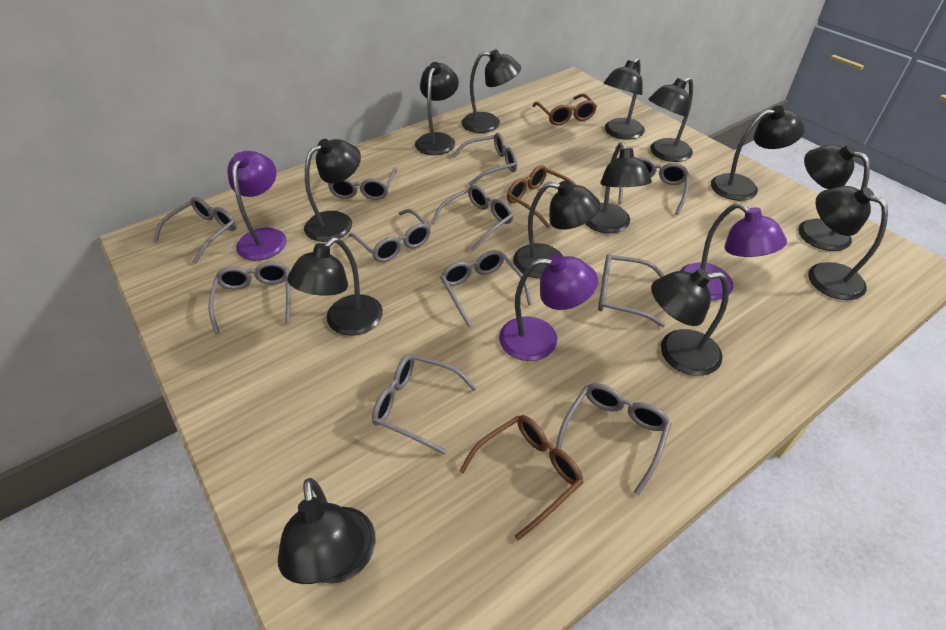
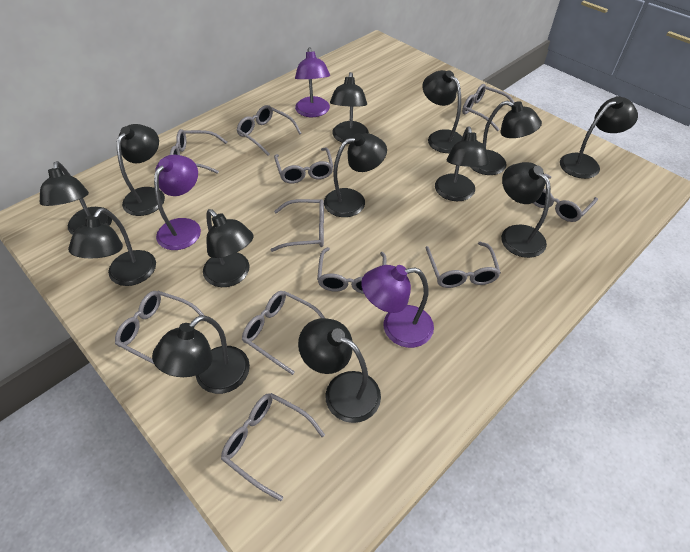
brown glasses: 3 -> 0

